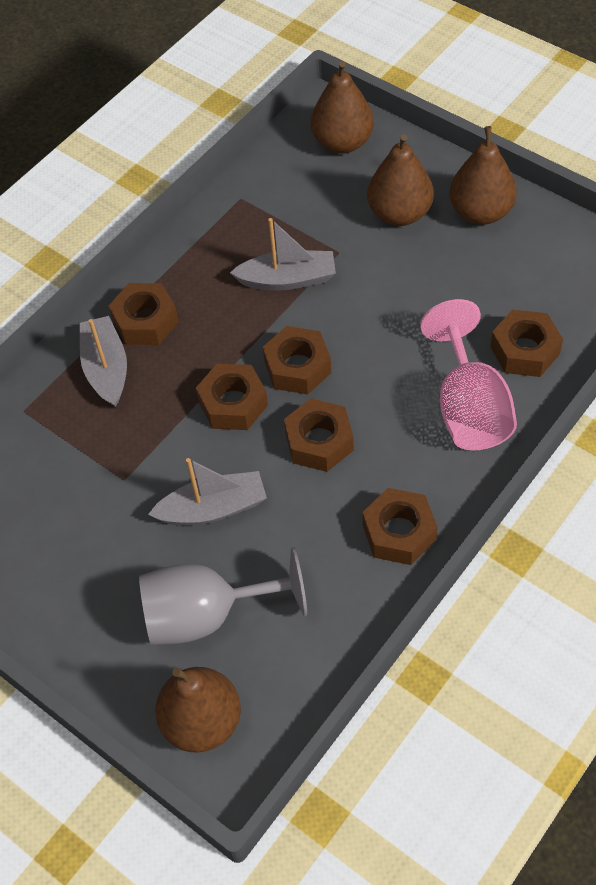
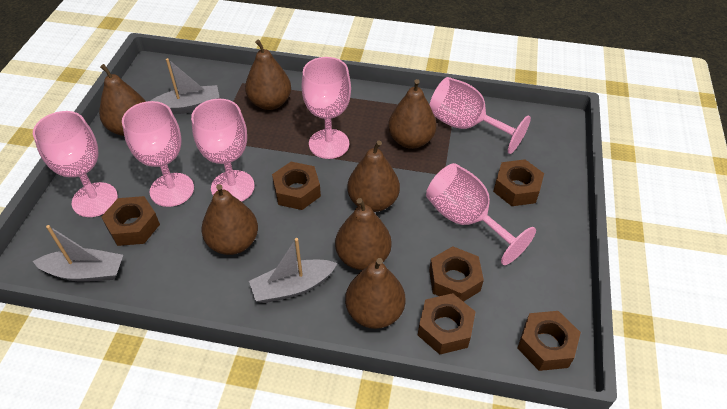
brown pear: 4 -> 7
grey goblet: 1 -> 0
pink goblet: 1 -> 6

